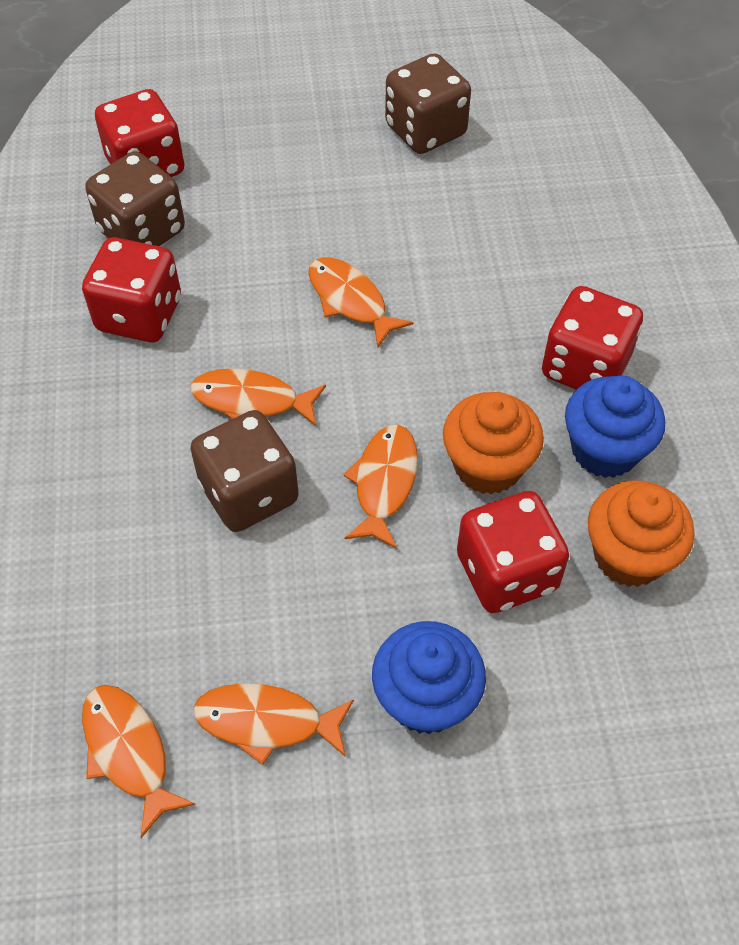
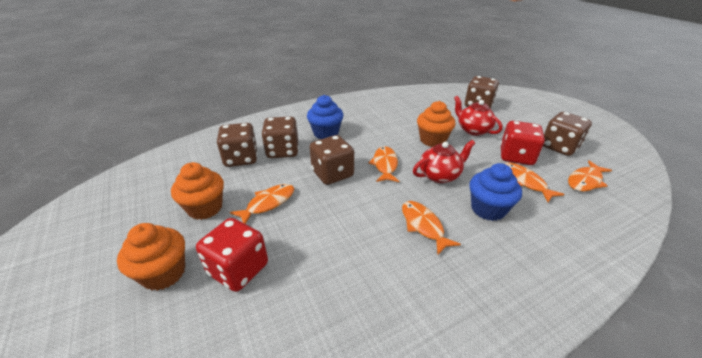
brown dice: 3 -> 5
orange cupcake: 2 -> 3
red dice: 4 -> 2
red teapot: 0 -> 2

